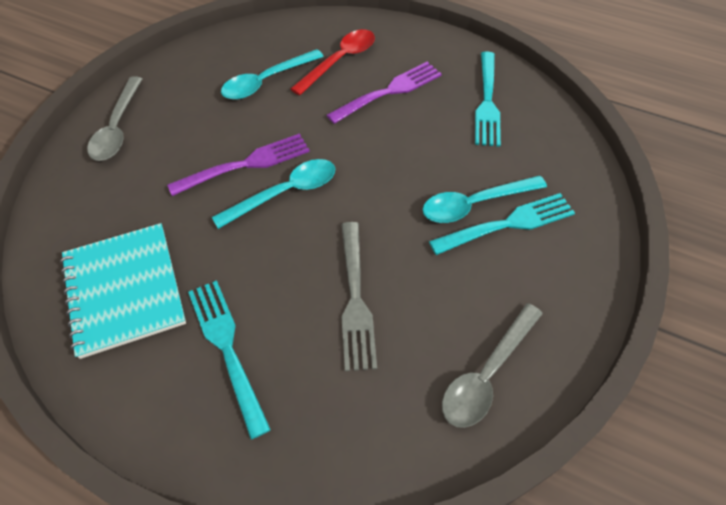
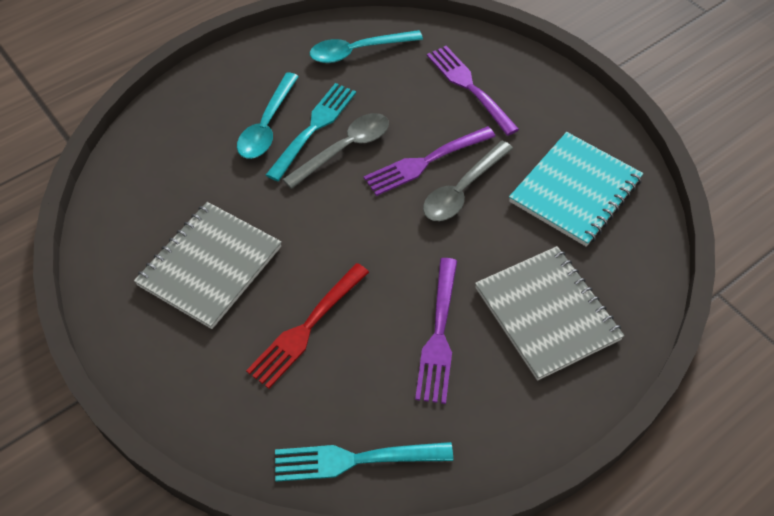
grey fork: 1 -> 0
grey notebook: 0 -> 2
purple fork: 2 -> 3
red fork: 0 -> 1
red spoon: 1 -> 0
turquoise fork: 3 -> 2
turquoise spoon: 3 -> 2

